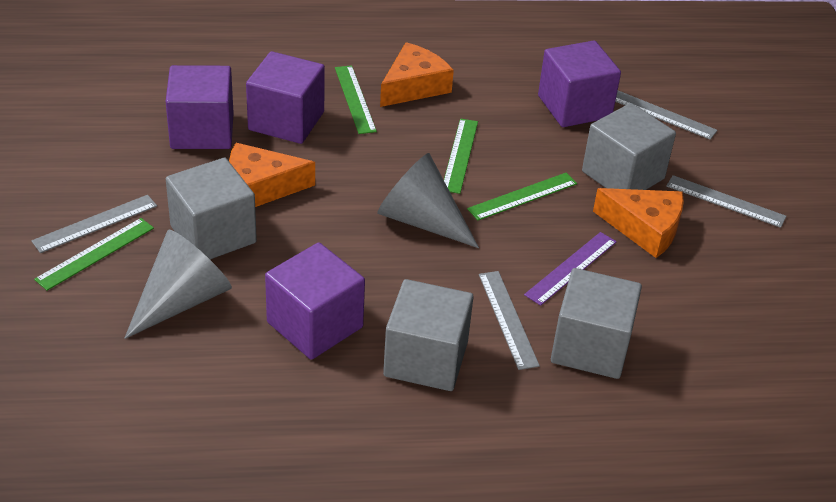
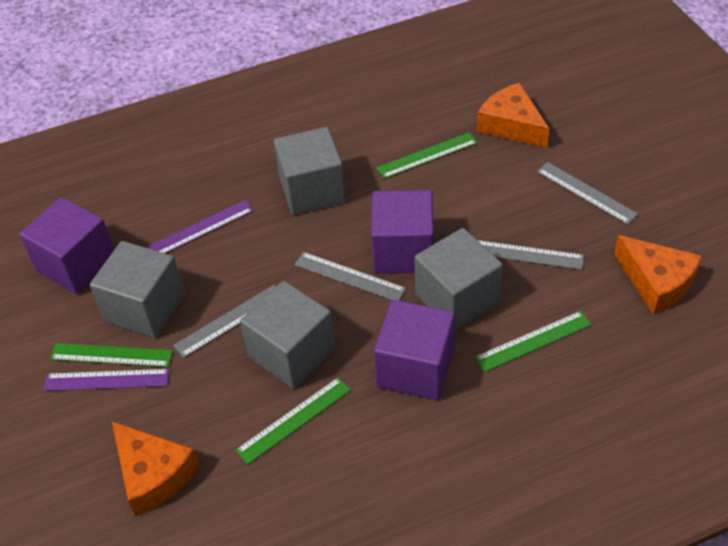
grey cone: 2 -> 0
purple cube: 4 -> 3
purple ruler: 1 -> 2

